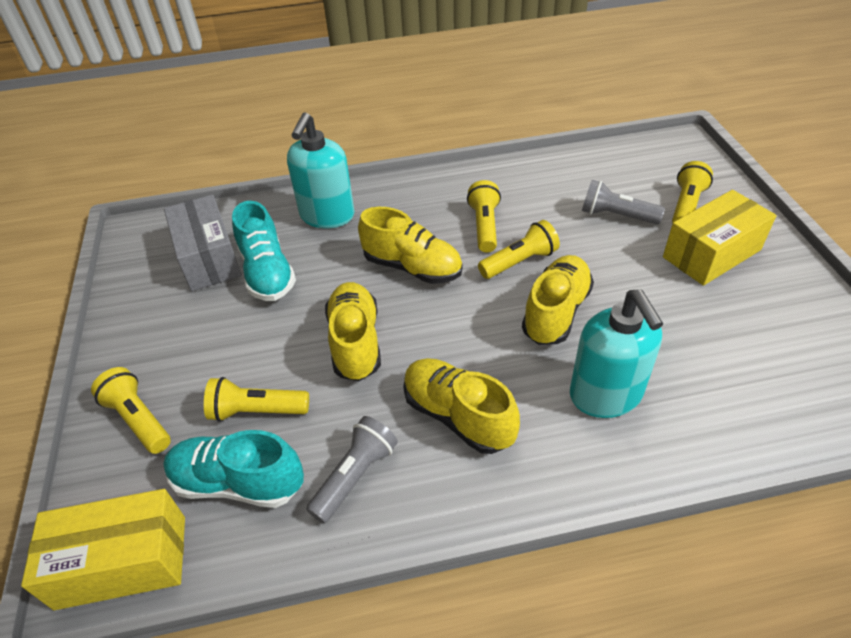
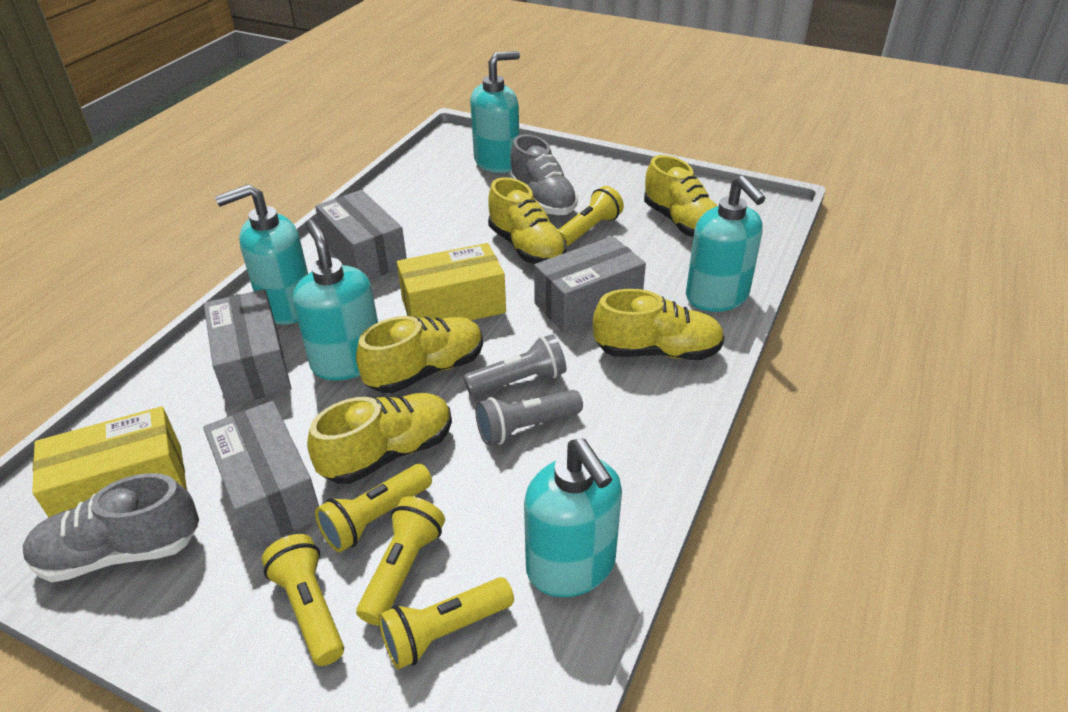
grey box: 1 -> 4
grey shoe: 0 -> 2
turquoise shoe: 2 -> 0
turquoise soap dispenser: 2 -> 5
yellow shoe: 4 -> 5

